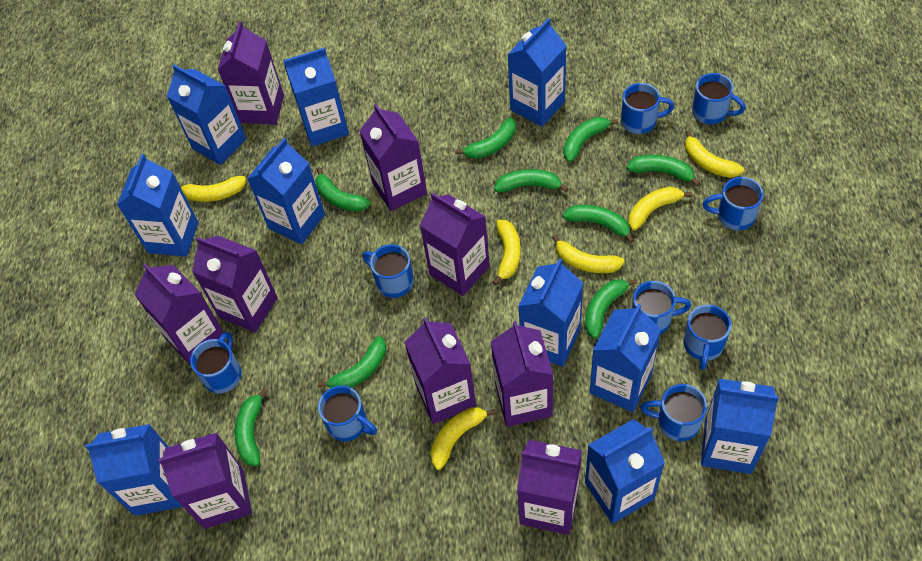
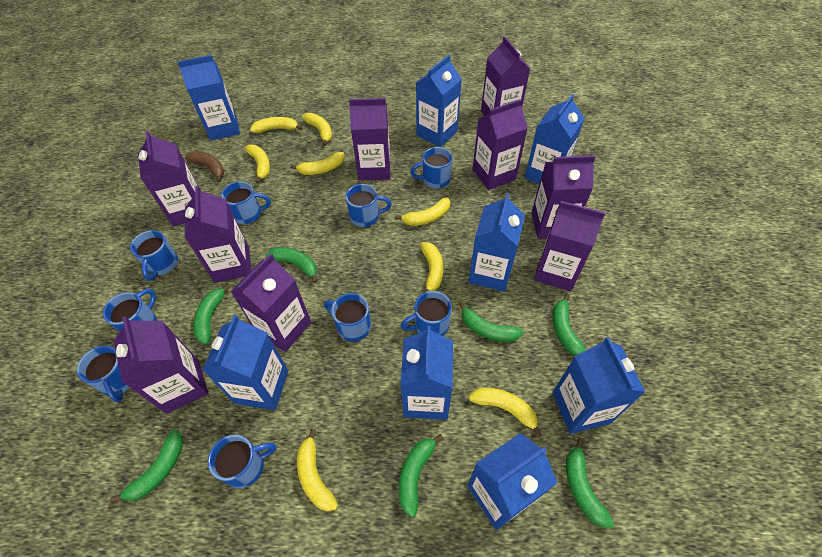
blue carton: 10 -> 8
brown banana: 0 -> 1
green banana: 9 -> 7
yellow banana: 6 -> 8

